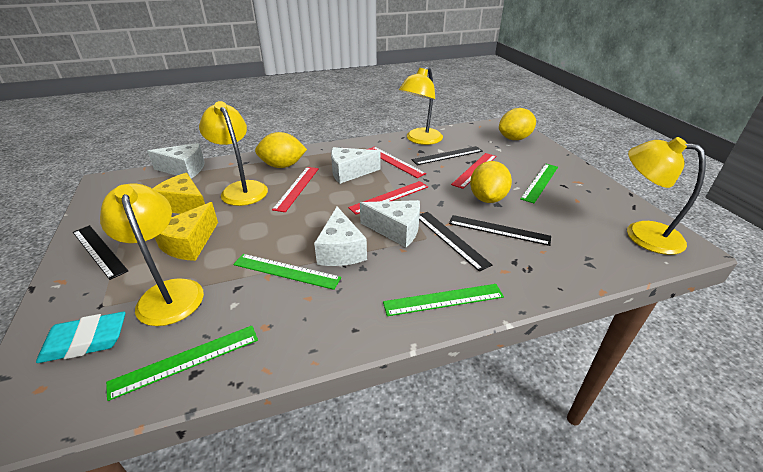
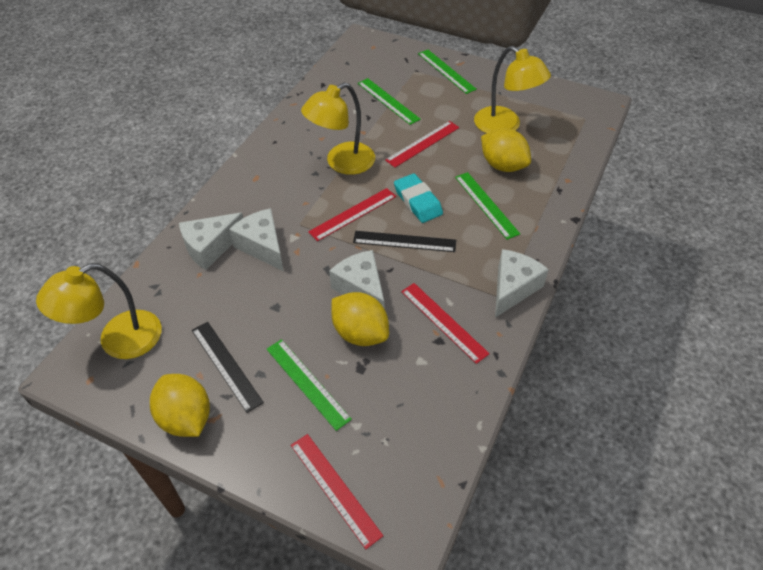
black ruler: 4 -> 2
yellow cheese: 2 -> 0
yellow lamp: 4 -> 3

